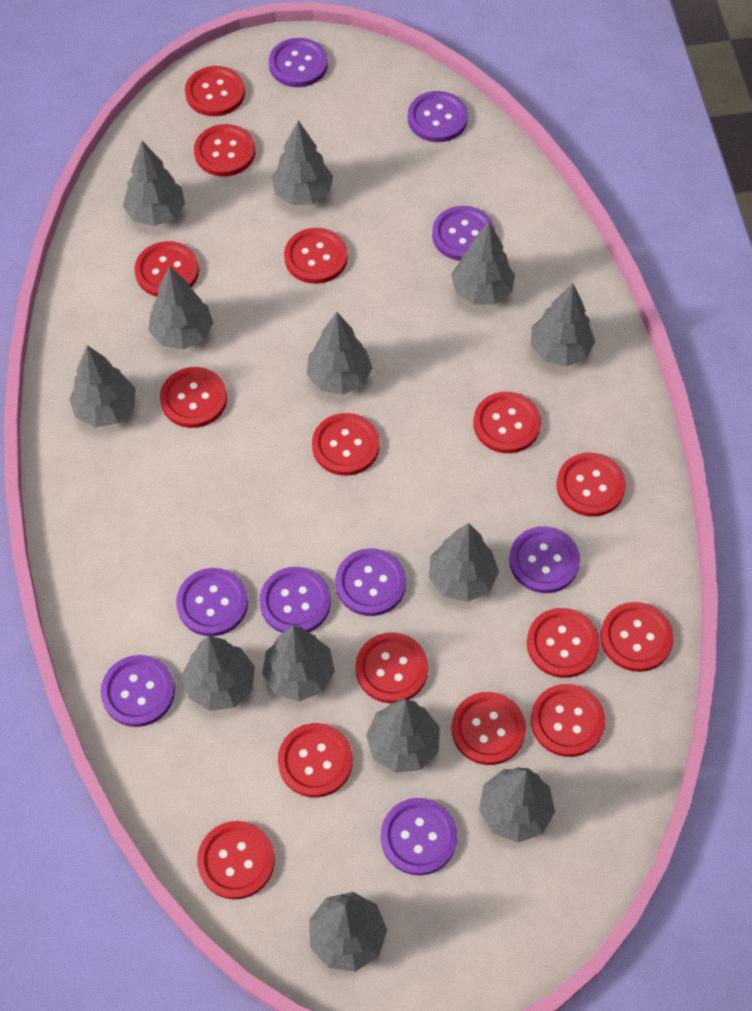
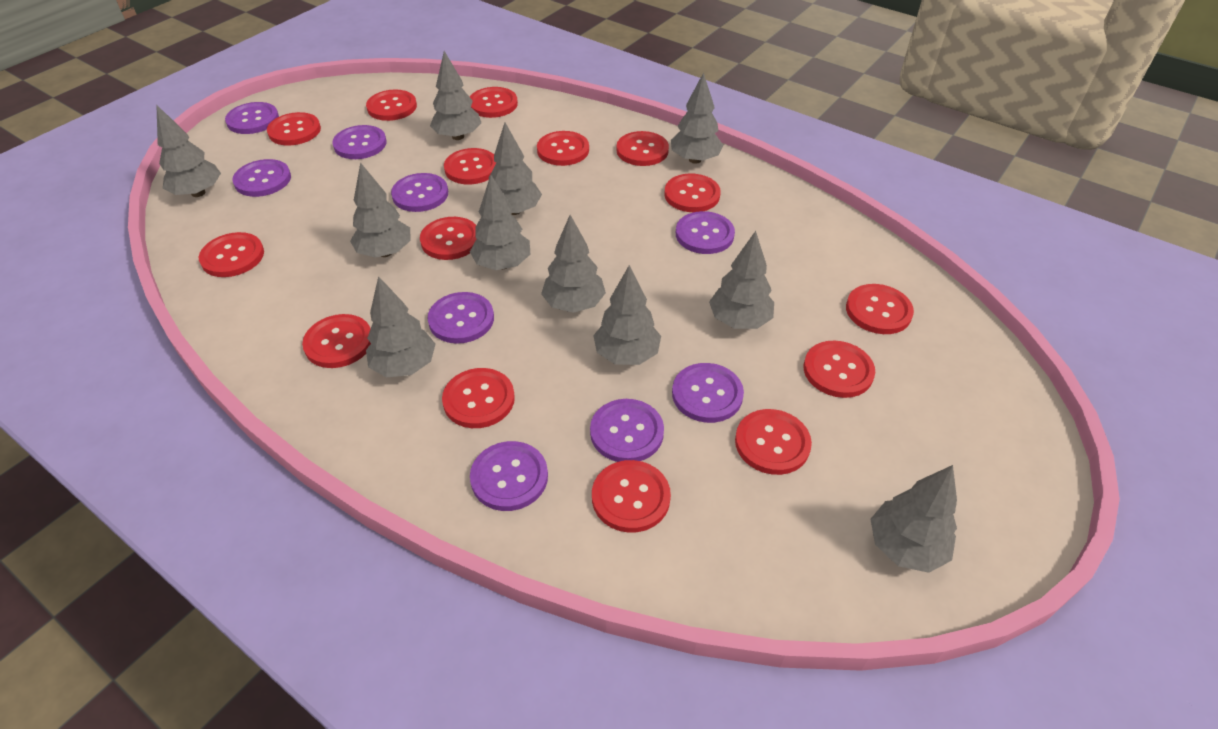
grey tree: 13 -> 11

